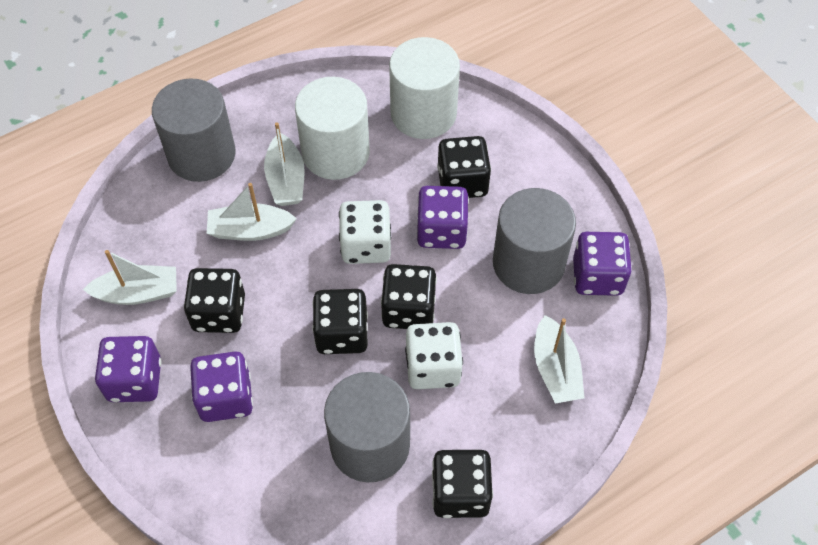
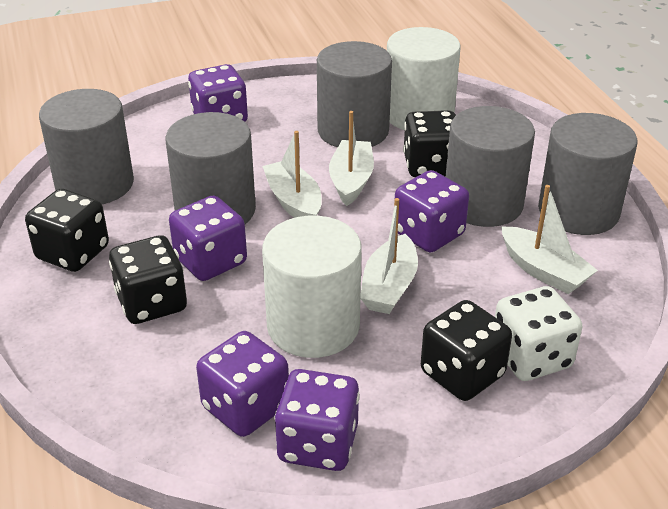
black dice: 5 -> 4
grey cylinder: 3 -> 5
purple dice: 4 -> 5
white dice: 2 -> 1

